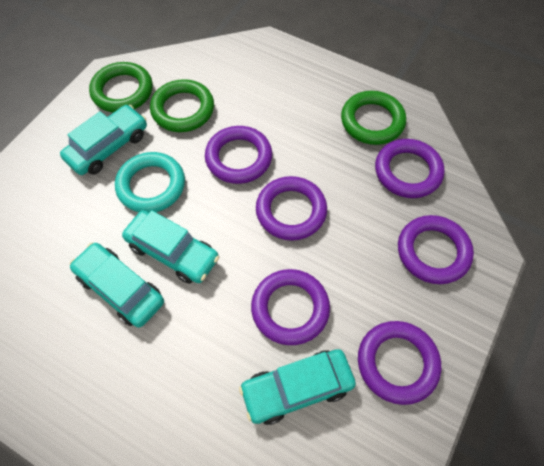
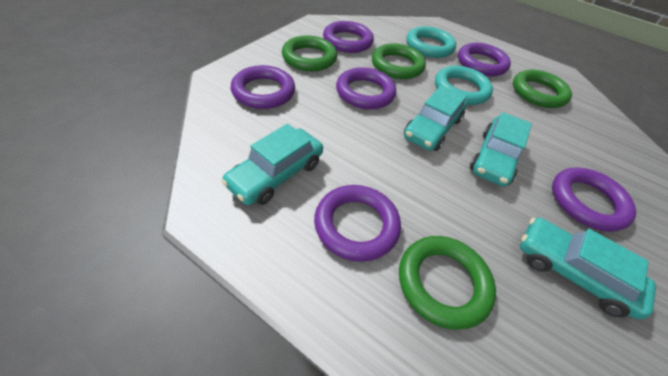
green ring: 3 -> 4
turquoise ring: 1 -> 2

